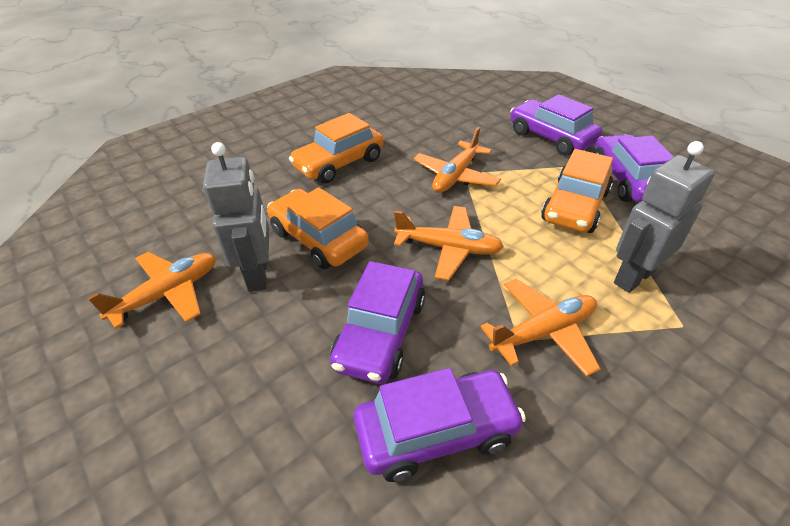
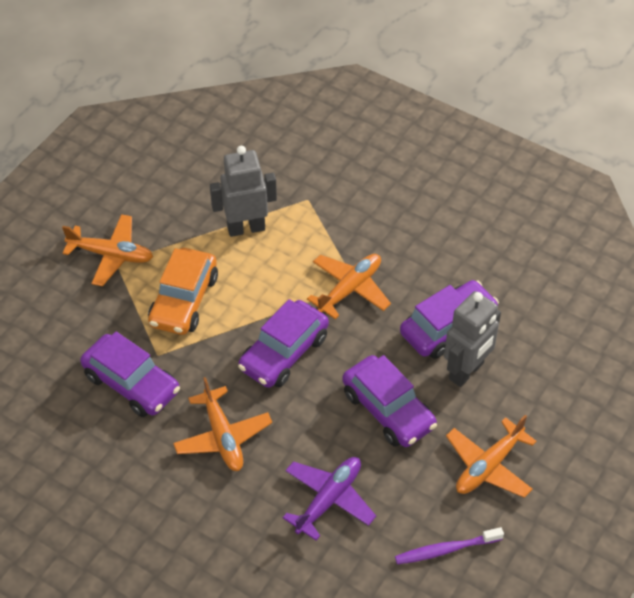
orange car: 3 -> 1
purple plane: 0 -> 1
purple toothbrush: 0 -> 1

